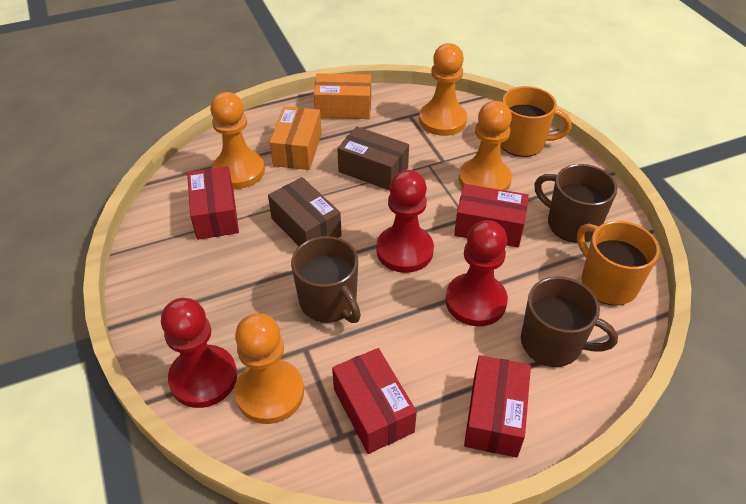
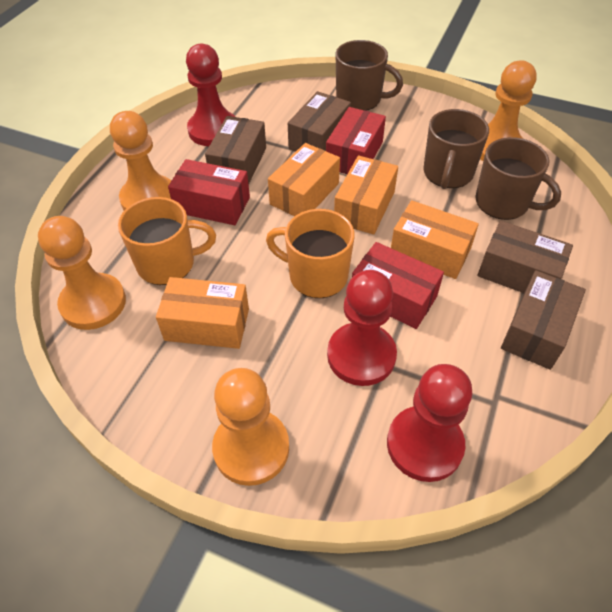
brown box: 2 -> 4
orange box: 2 -> 4
red box: 4 -> 3

